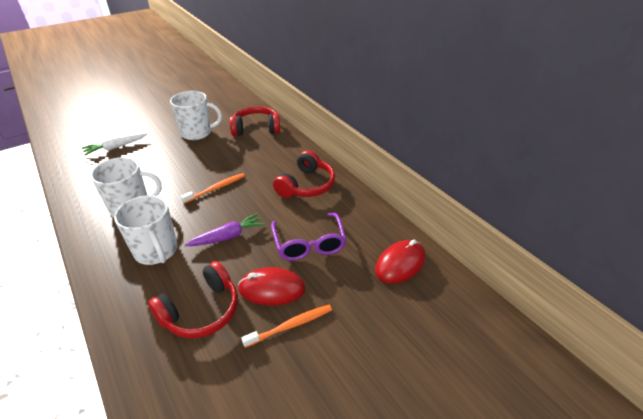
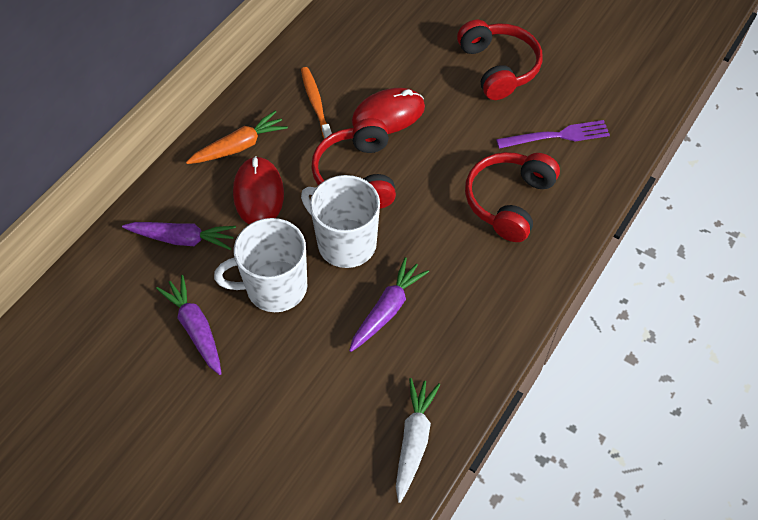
orange carrot: 0 -> 1
orange toothbrush: 2 -> 1
purple carrot: 1 -> 3
purple fork: 0 -> 1
purple glasses: 1 -> 0
white mug: 3 -> 2

